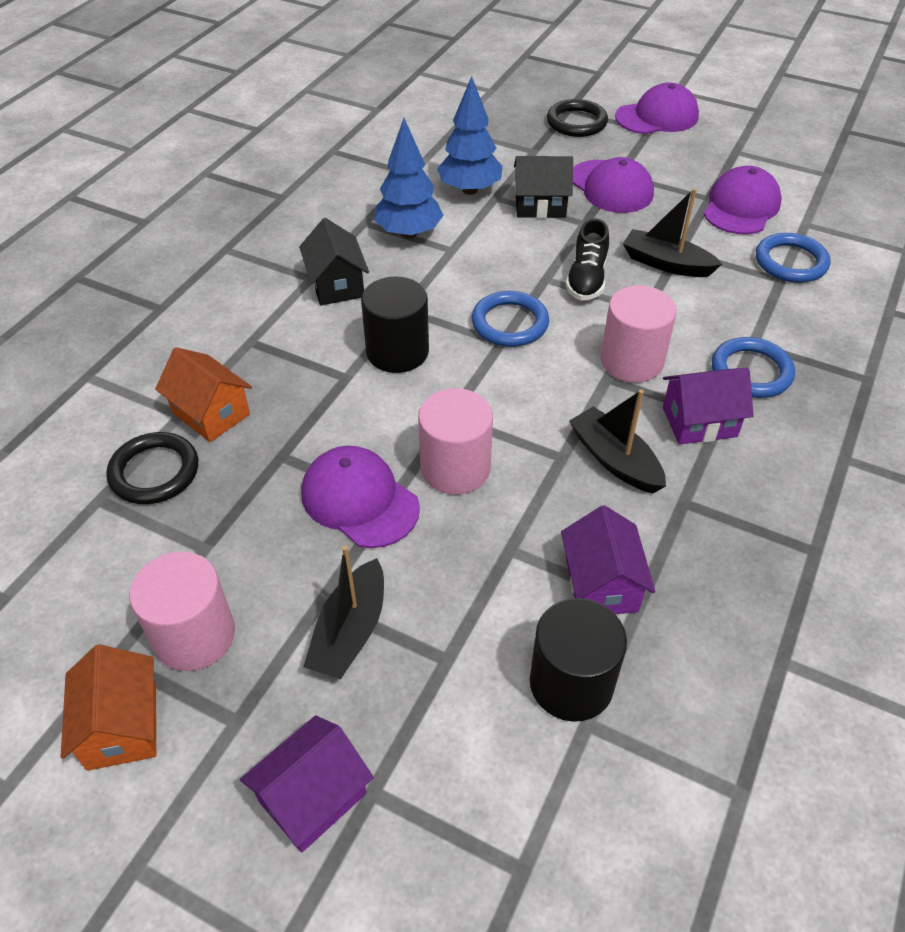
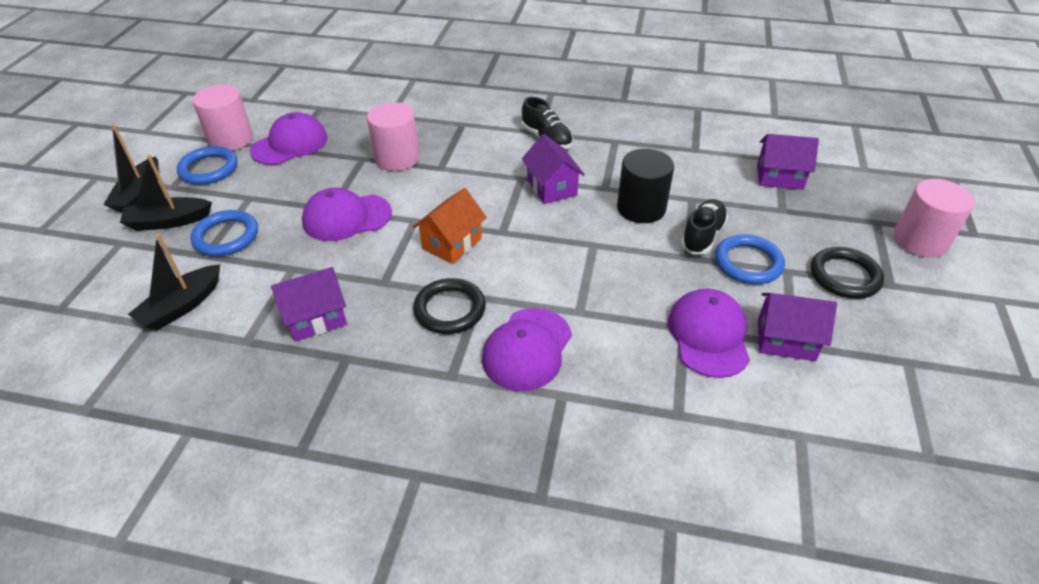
black cylinder: 2 -> 1
black house: 2 -> 0
black shoe: 1 -> 2
blue tree: 2 -> 0
orange house: 2 -> 1
purple house: 3 -> 4

